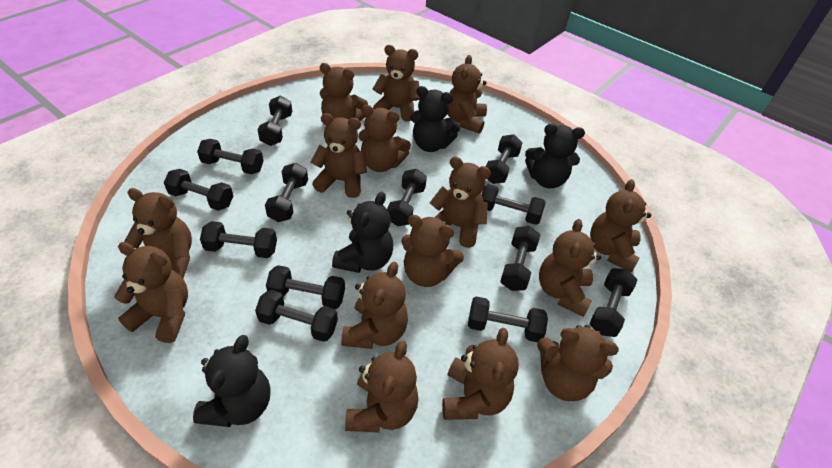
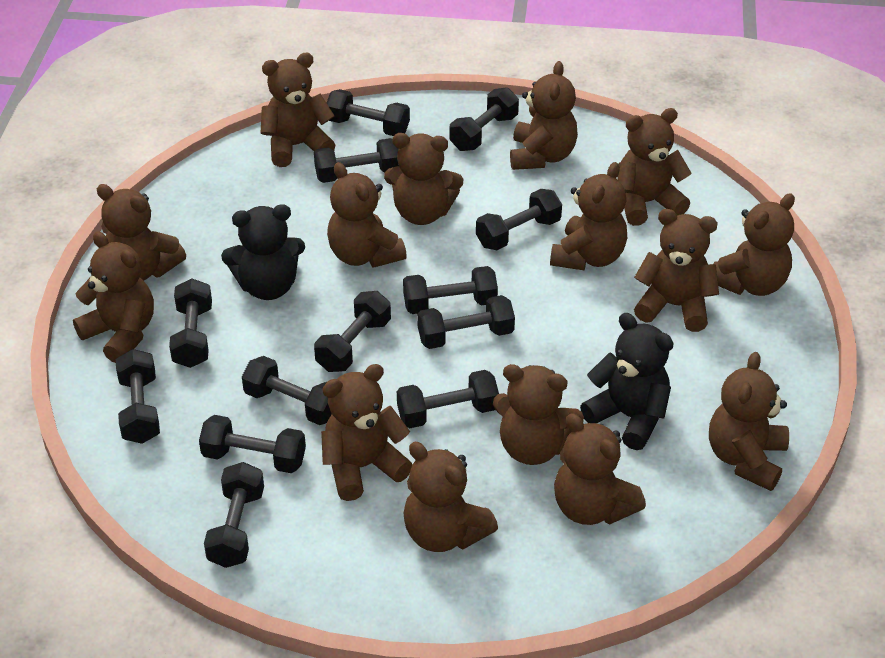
black teddy bear: 4 -> 2

